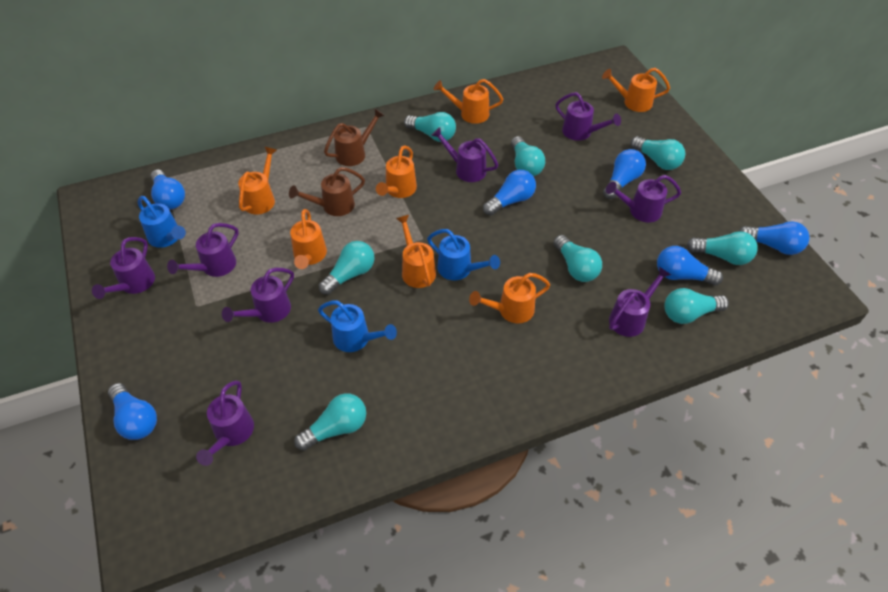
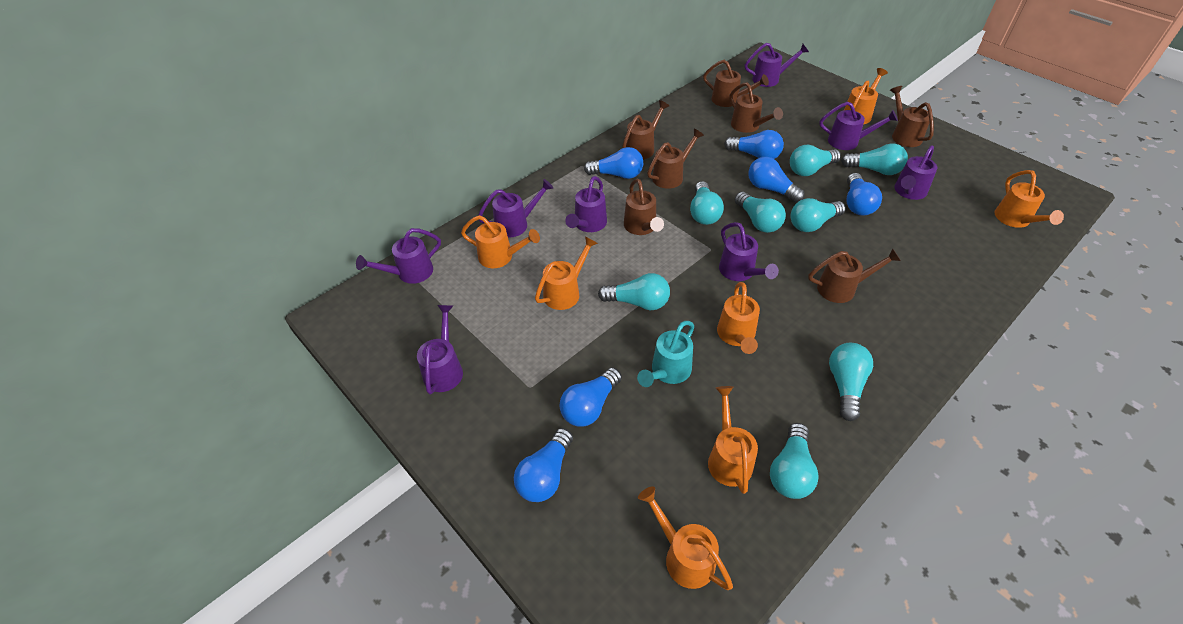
blue watering can: 3 -> 0
brown watering can: 2 -> 7
turquoise watering can: 0 -> 1

